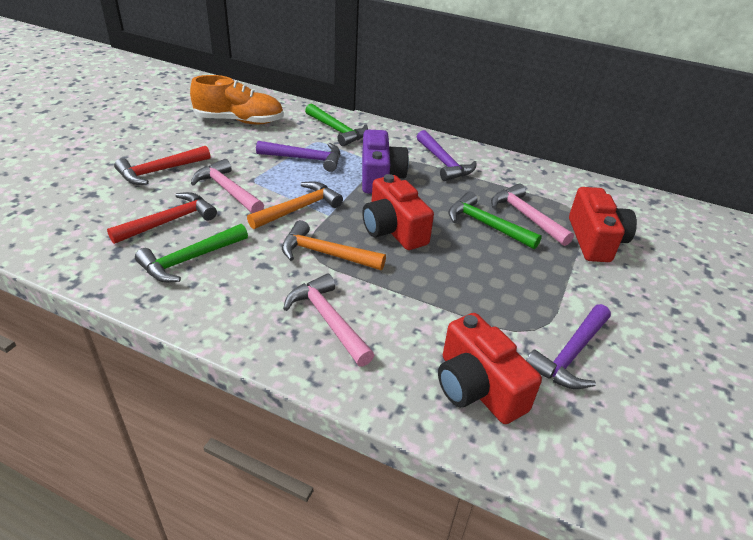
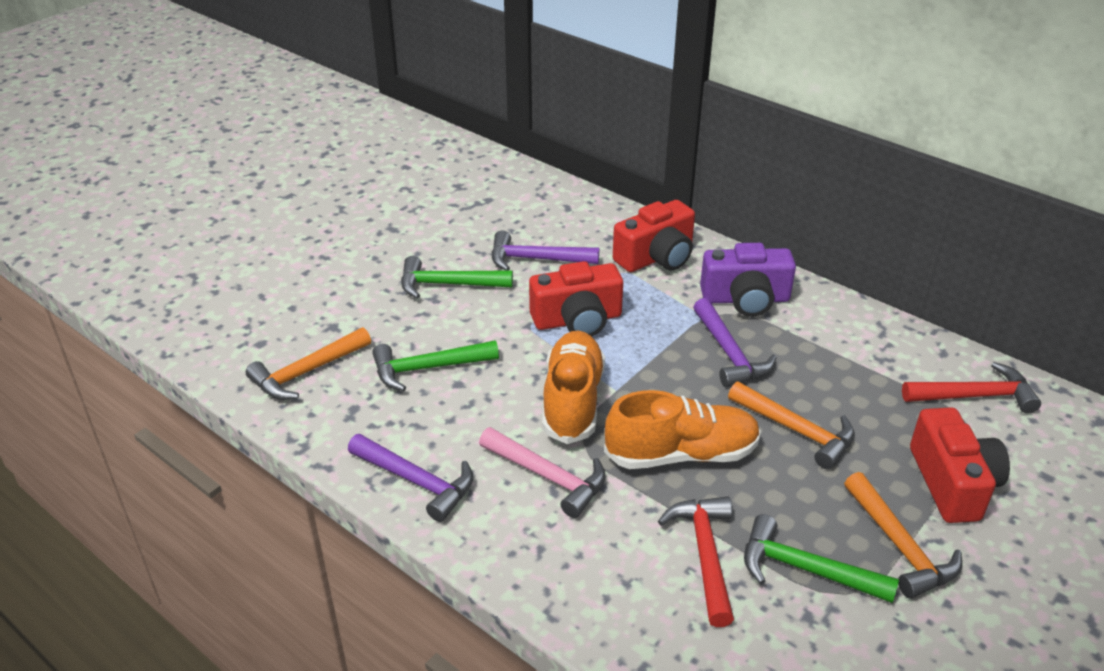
orange hammer: 2 -> 3
orange shoe: 1 -> 2
pink hammer: 3 -> 1

